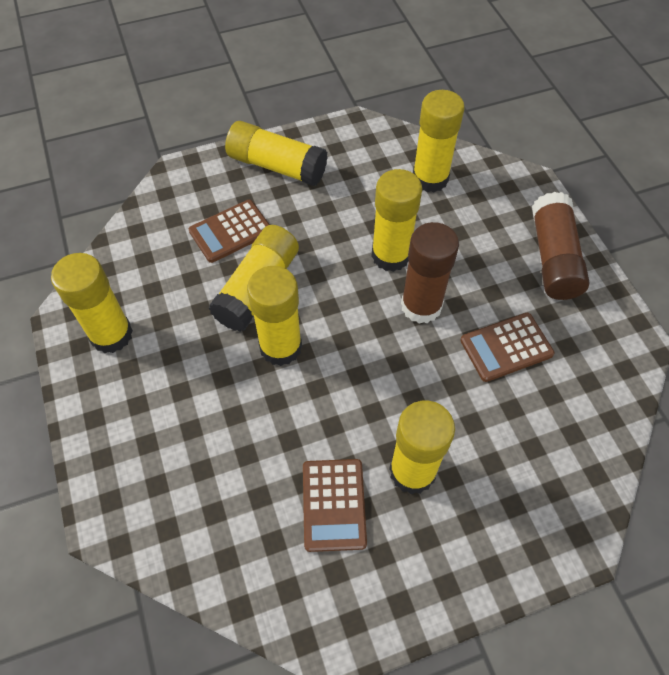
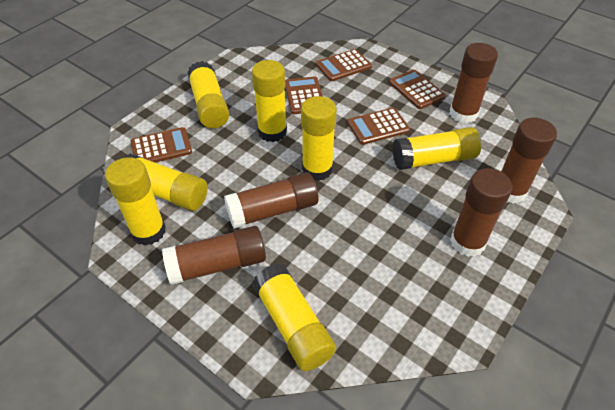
brown calculator: 3 -> 5
brown glue stick: 2 -> 5

